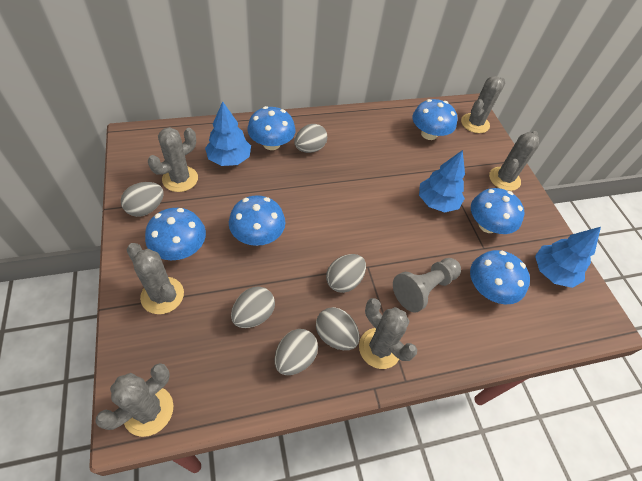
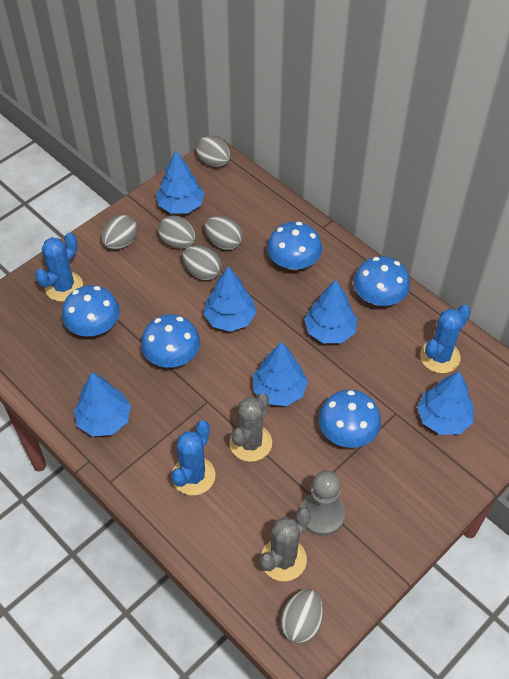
blue cactus: 0 -> 3
blue mushroom: 6 -> 5
blue tree: 3 -> 6
grey cactus: 6 -> 2

